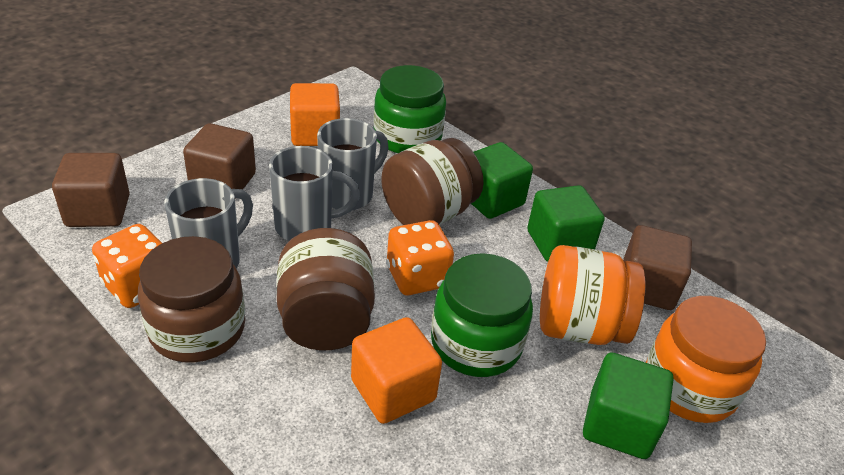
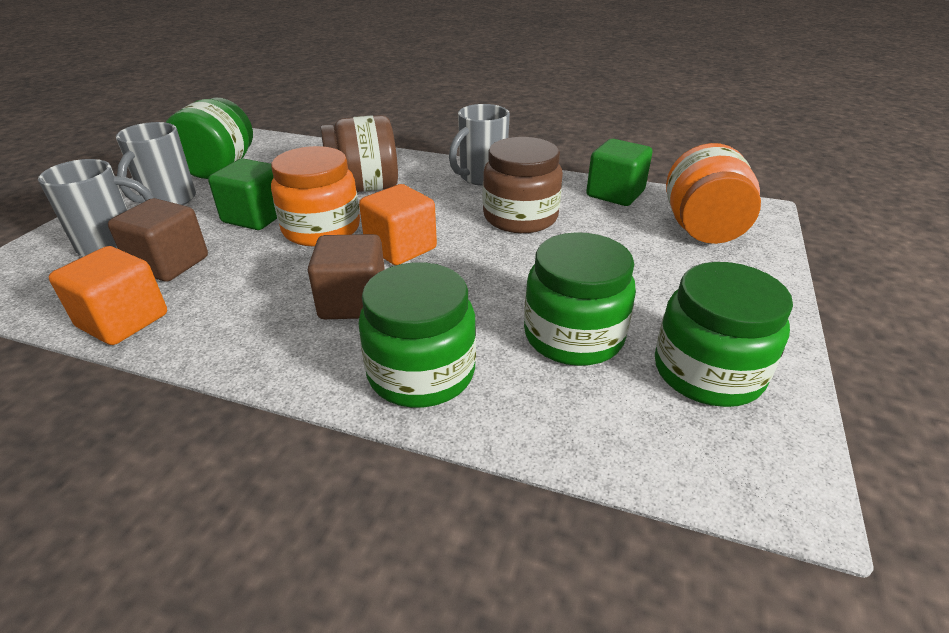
brown cube: 3 -> 2
brown jar: 3 -> 2
green cube: 3 -> 2
green jar: 2 -> 4
orange dice: 2 -> 0

